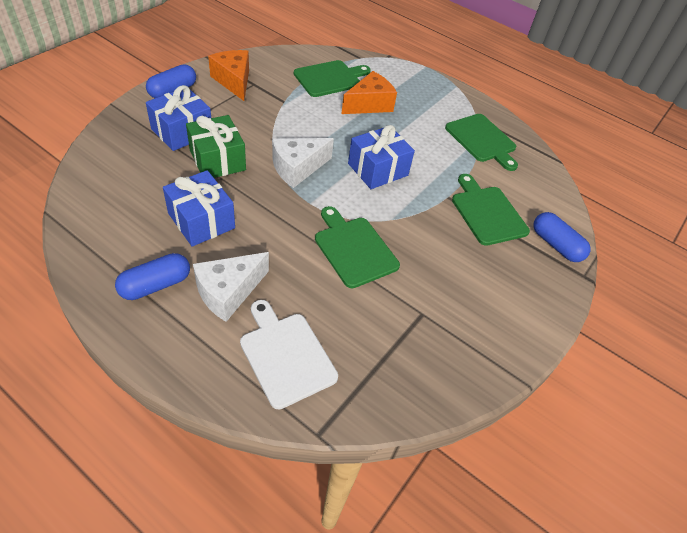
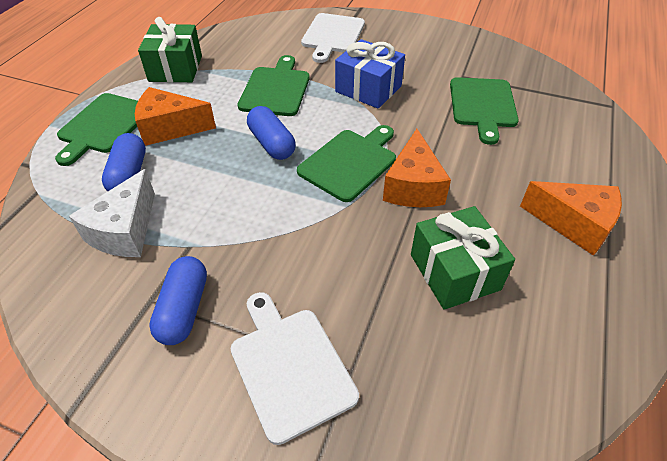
blue gift: 3 -> 1
green gift: 1 -> 2
orange cheese: 2 -> 3
white cheese: 2 -> 1
white cutting board: 1 -> 2

